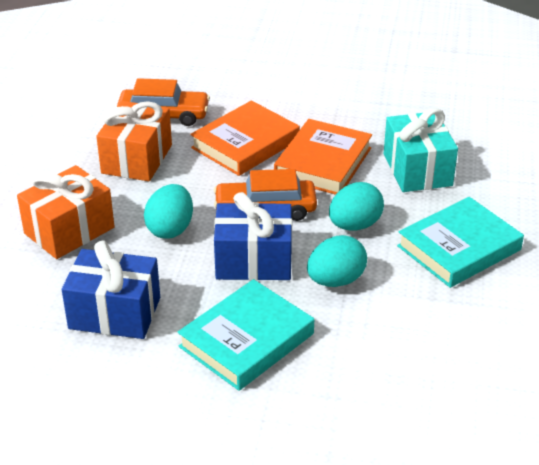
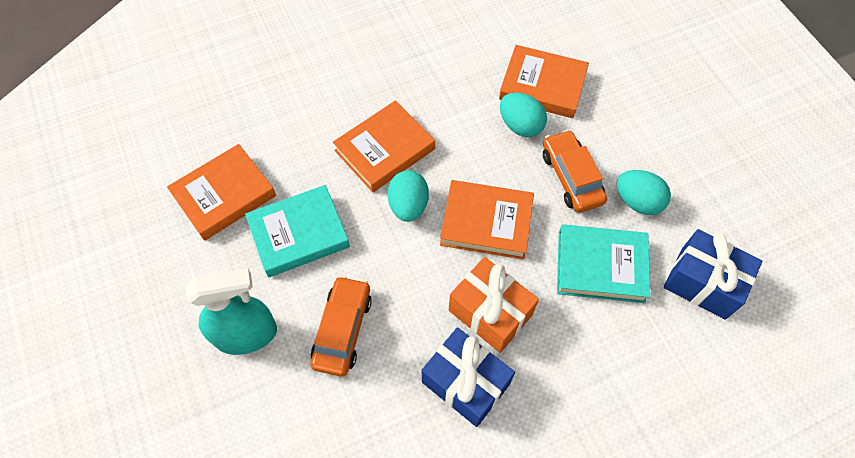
orange book: 2 -> 4
orange gift: 2 -> 1
turquoise gift: 1 -> 0
turquoise spray bottle: 0 -> 1

